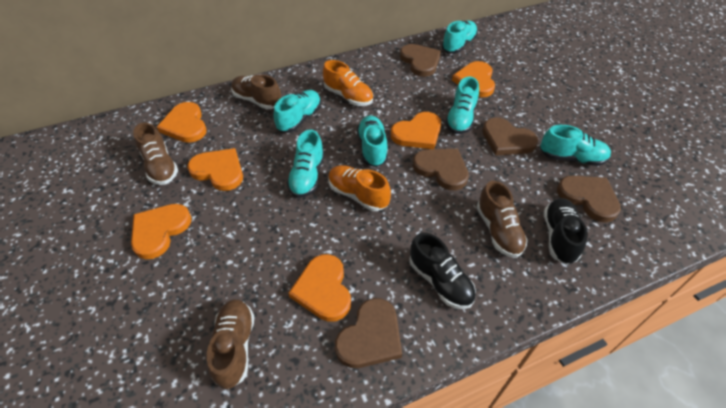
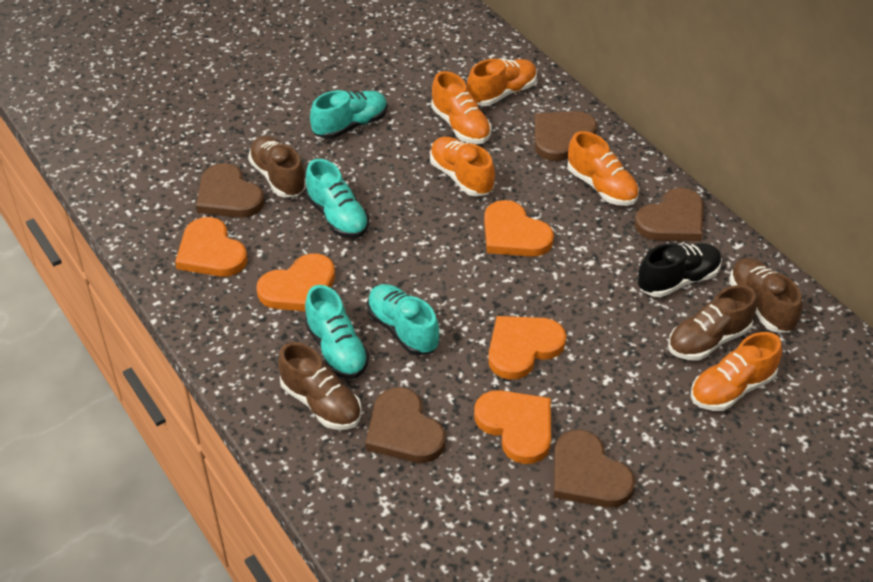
black shoe: 2 -> 1
orange heart: 6 -> 5
orange shoe: 2 -> 5
turquoise shoe: 6 -> 4

